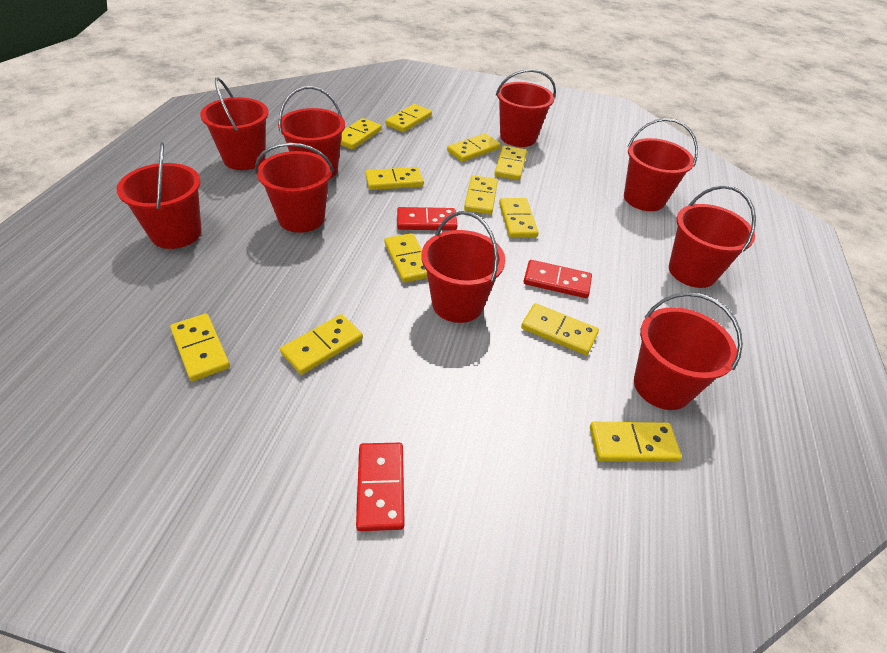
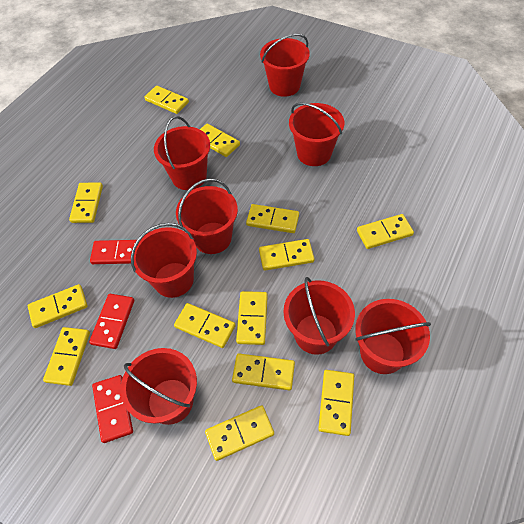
red bucket: 9 -> 8
yellow domino: 12 -> 13

